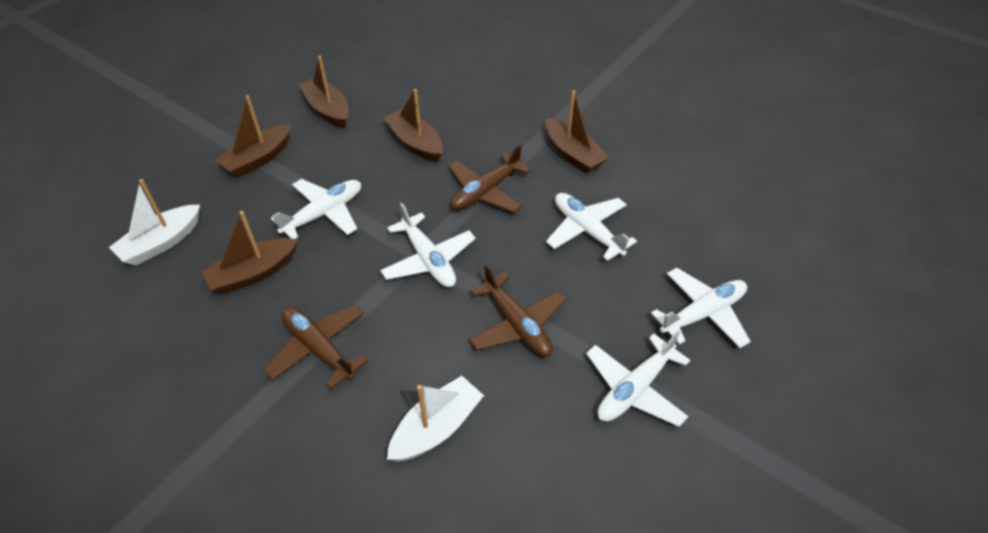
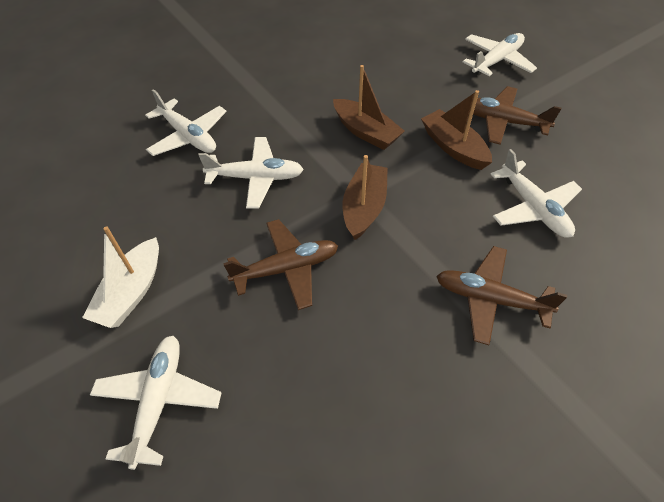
brown boat: 5 -> 3
white boat: 2 -> 1

